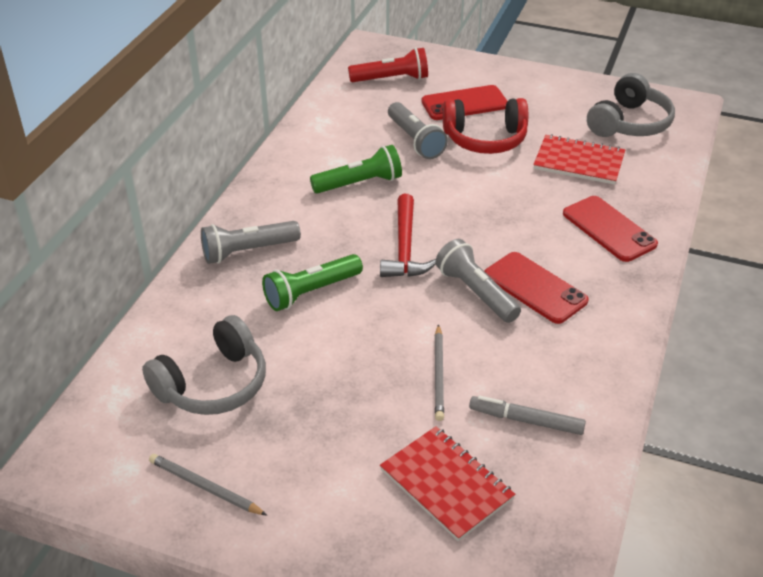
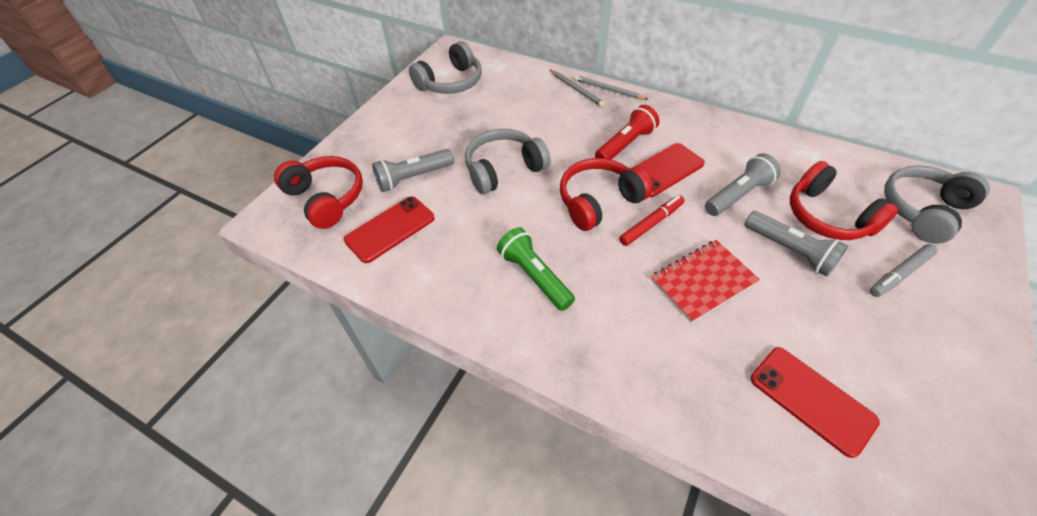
green flashlight: 2 -> 1
grey headphones: 2 -> 3
red hammer: 1 -> 0
red headphones: 1 -> 3
red marker: 0 -> 1
red notebook: 2 -> 1

